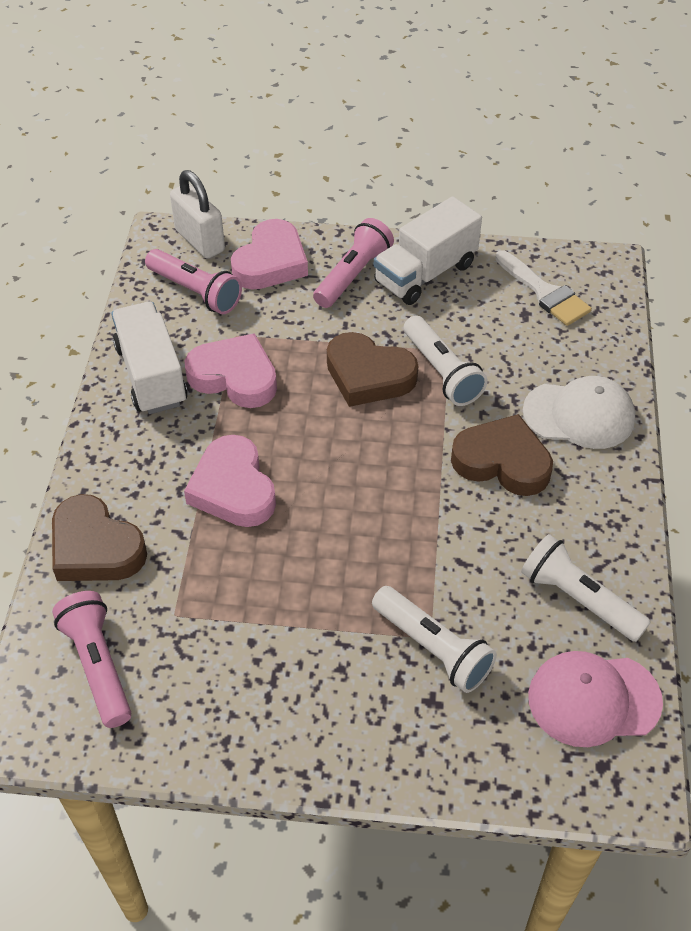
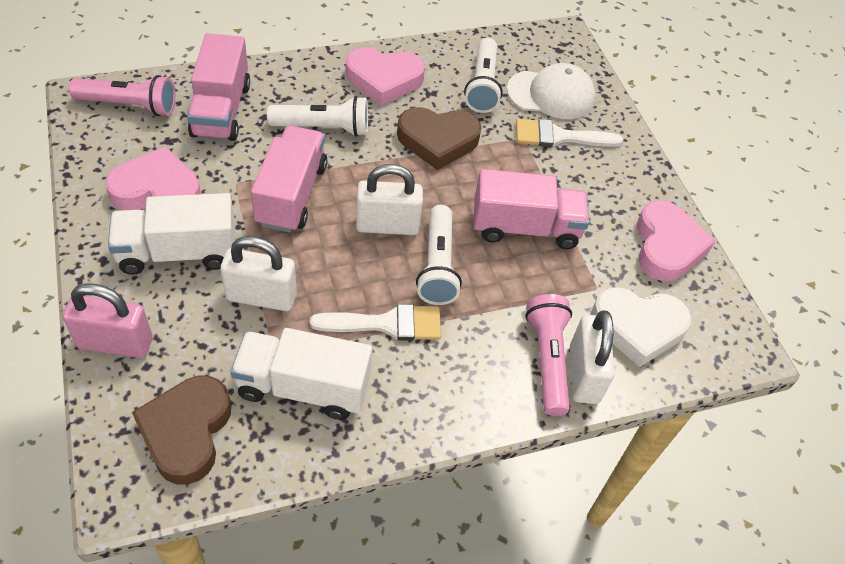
brown heart: 3 -> 2
pink cap: 1 -> 0
pink flashlight: 3 -> 2
pink padlock: 0 -> 1
pink truck: 0 -> 3
white brush: 1 -> 2
white heart: 0 -> 1
white padlock: 1 -> 3

